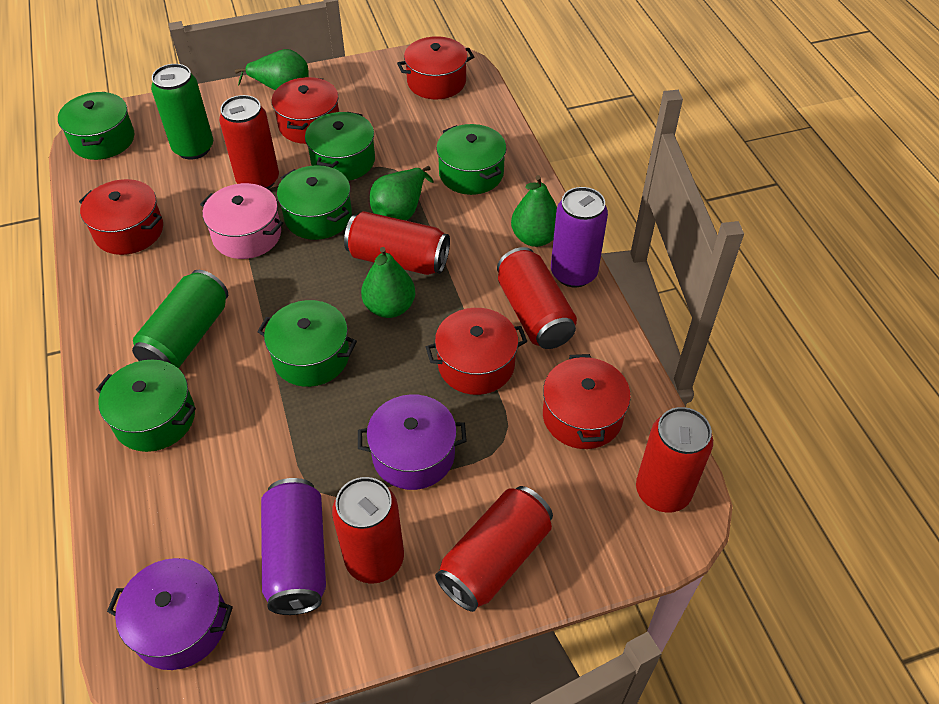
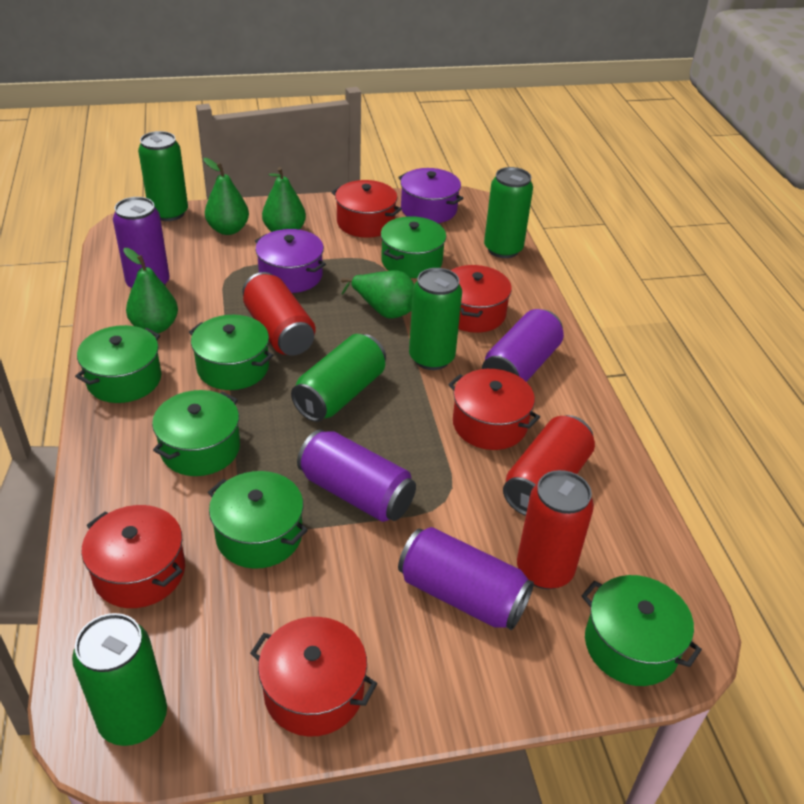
green can: 2 -> 5
pink pot: 1 -> 0
purple can: 2 -> 4
red can: 6 -> 3

